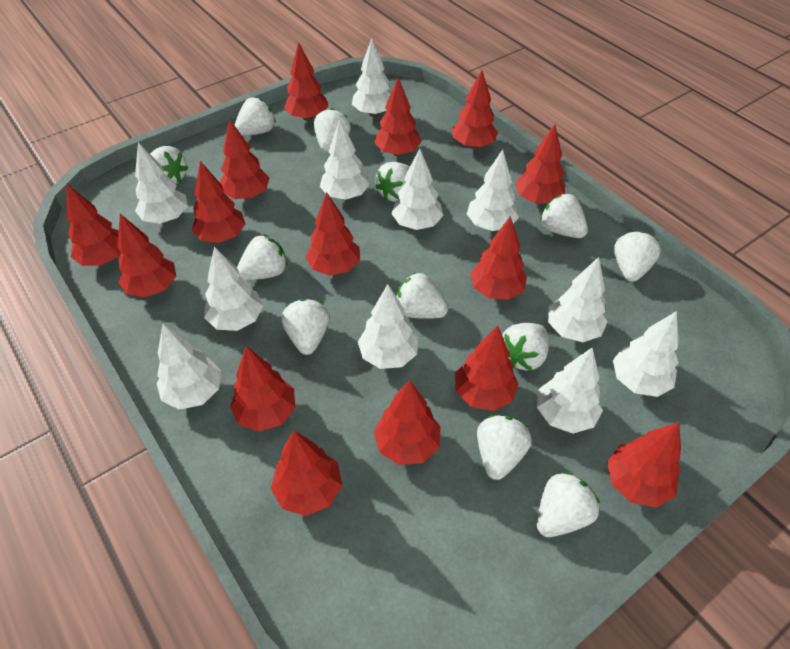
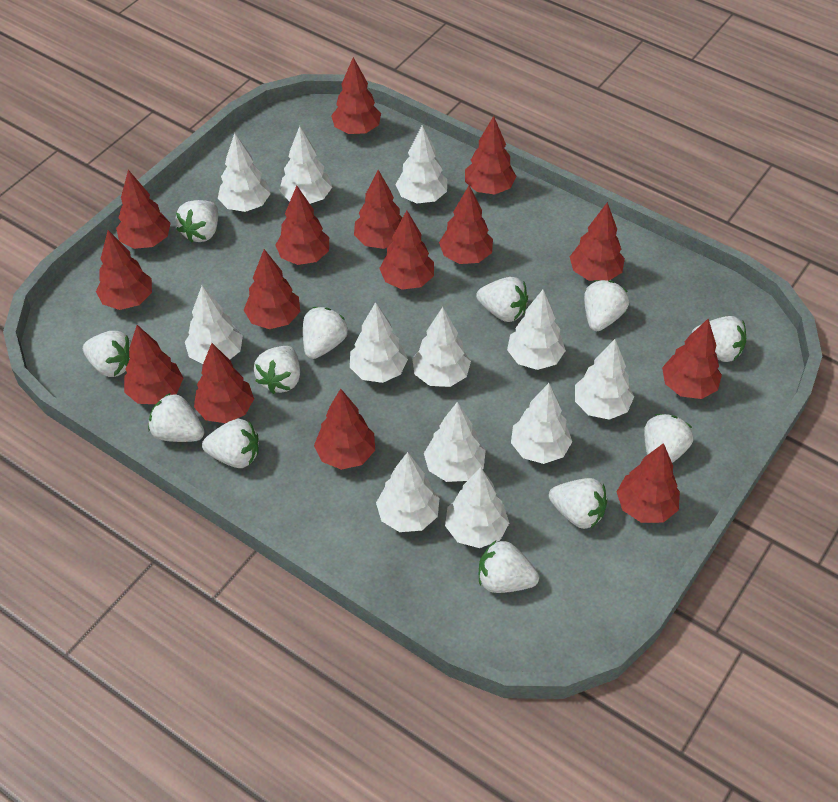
white tree: 11 -> 12

